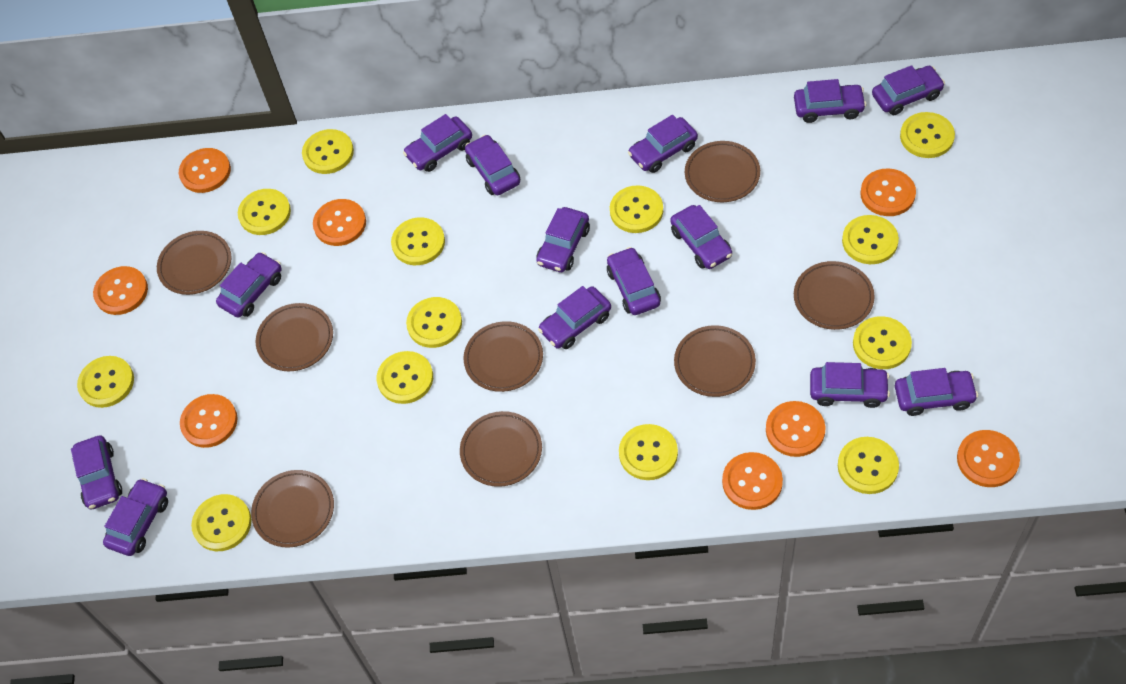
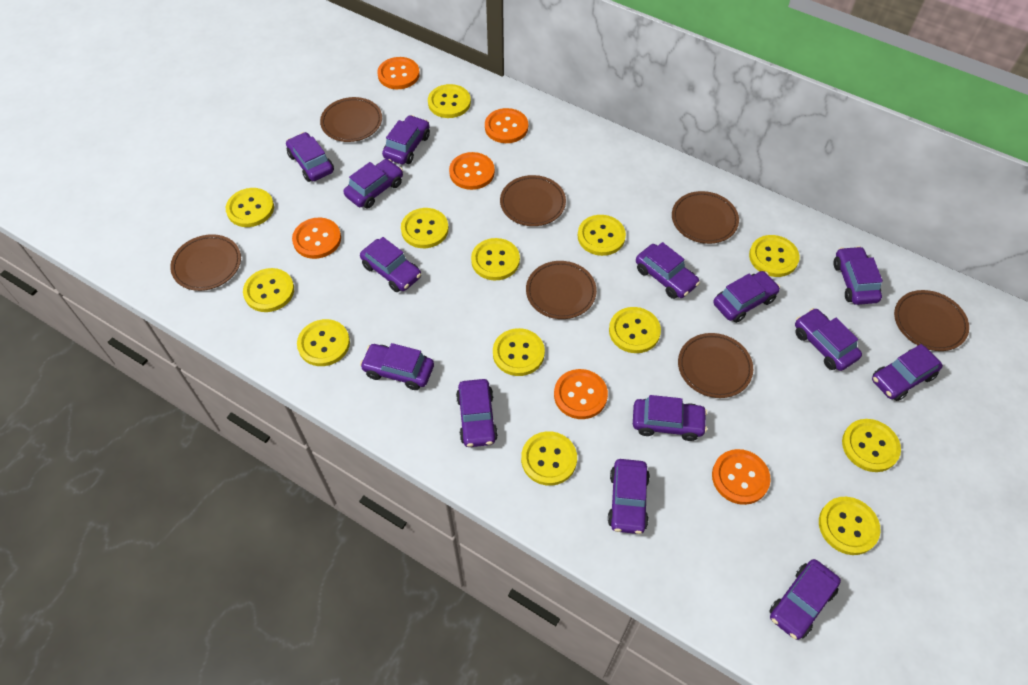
brown plate: 8 -> 7
orange button: 8 -> 6

